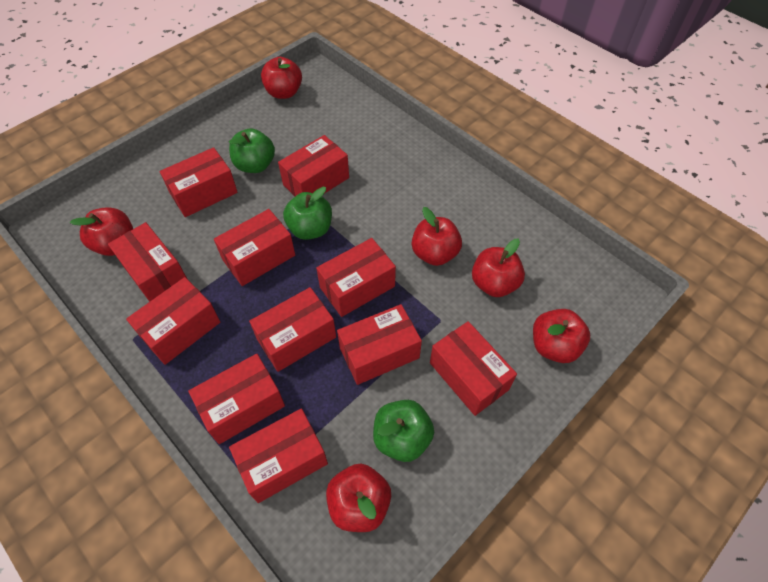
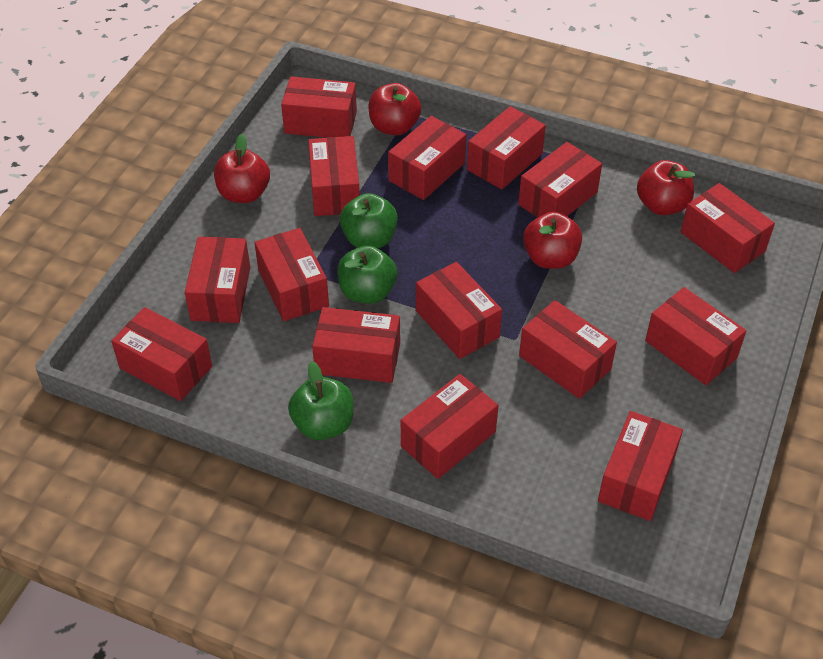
red apple: 6 -> 4
red box: 11 -> 15

